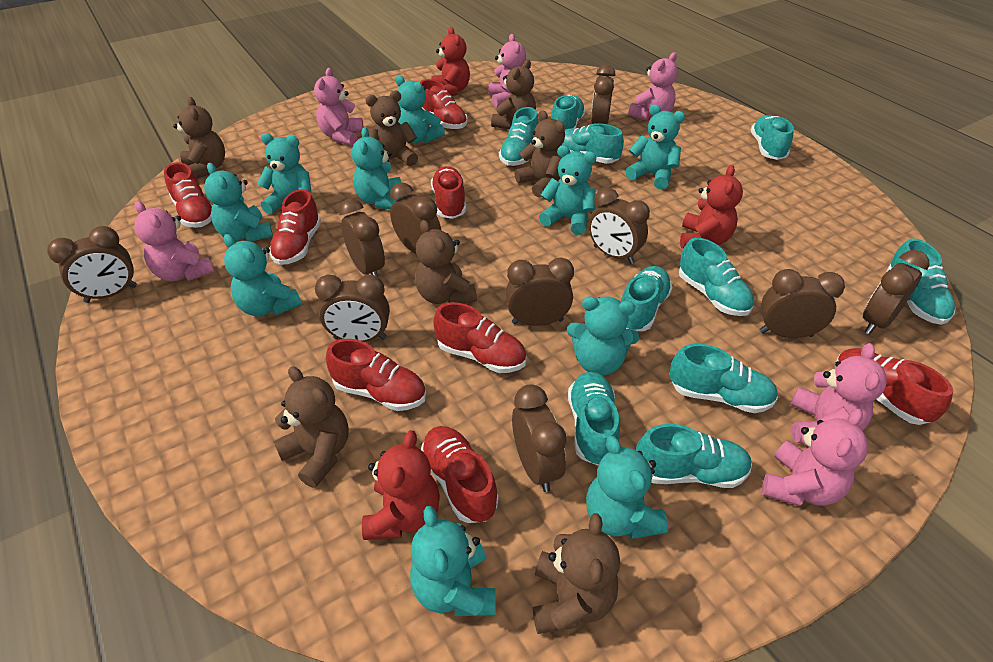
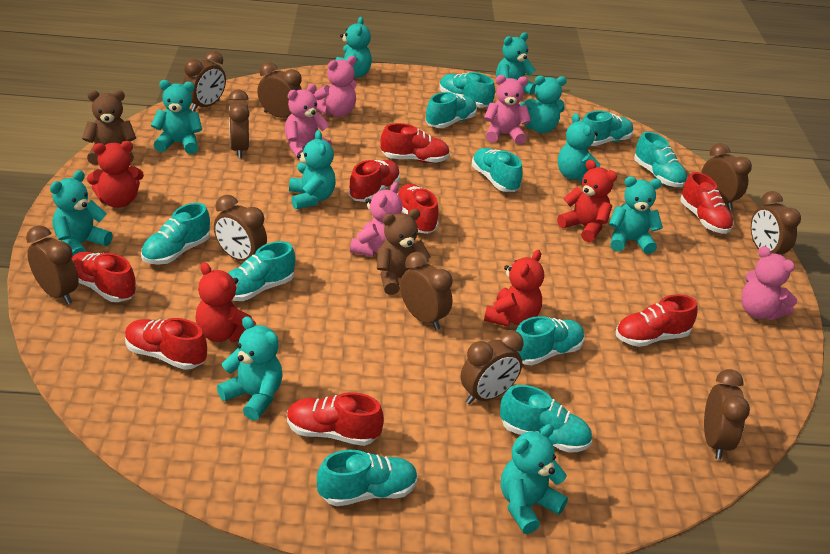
brown teddy bear: 7 -> 2
pink teddy bear: 6 -> 5
red teddy bear: 3 -> 4

